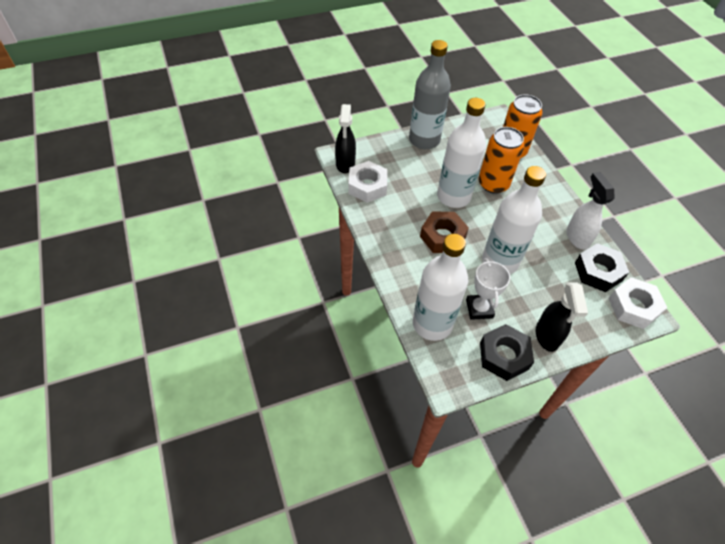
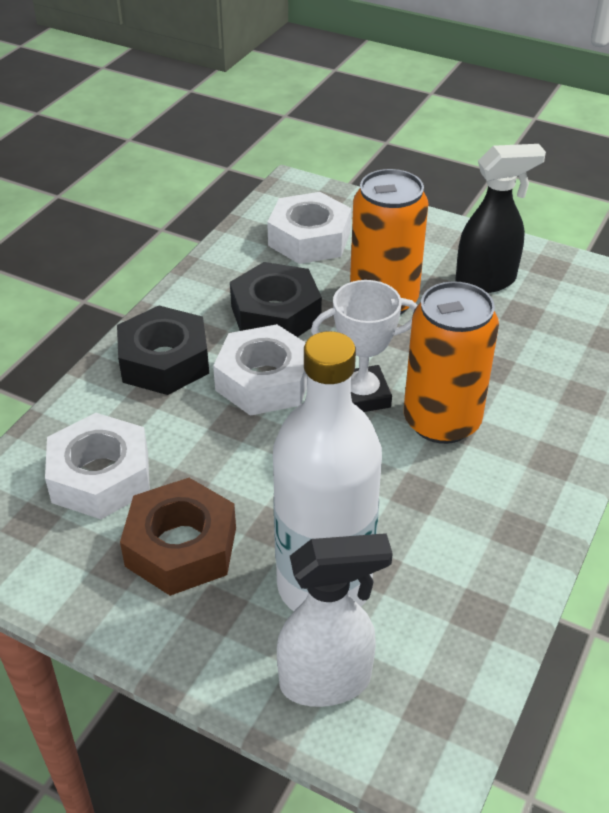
black spray bottle: 2 -> 1
grey bottle: 1 -> 0
white bottle: 3 -> 1
white nut: 2 -> 3

